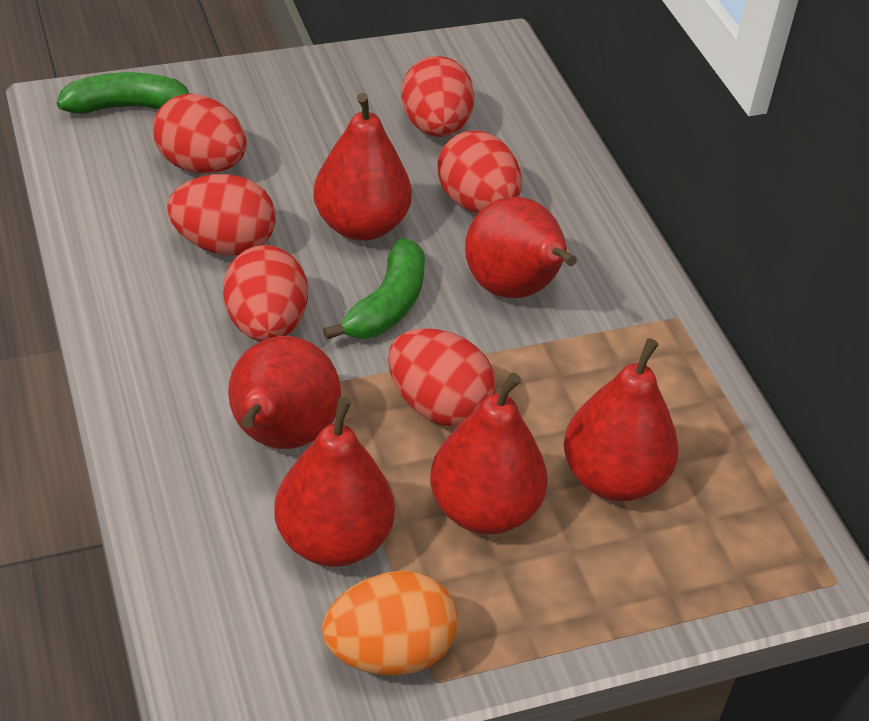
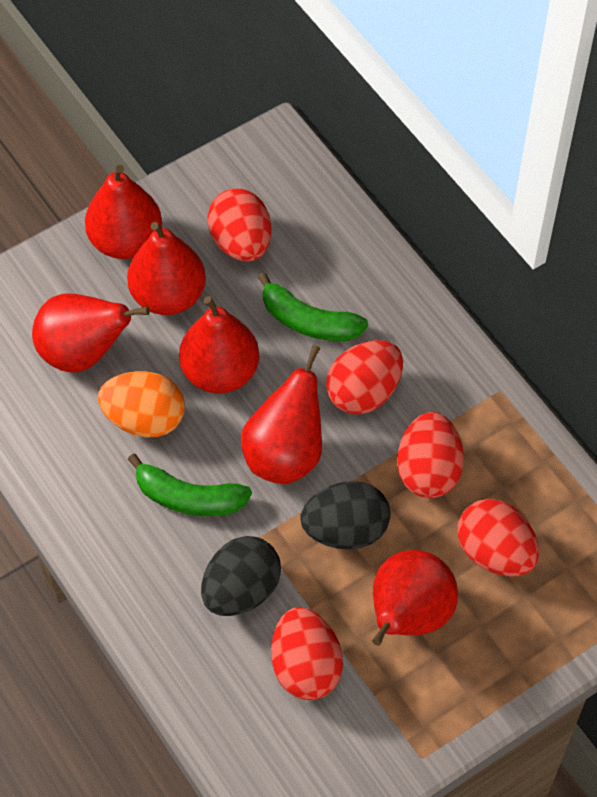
black egg: 0 -> 2
red egg: 6 -> 5

